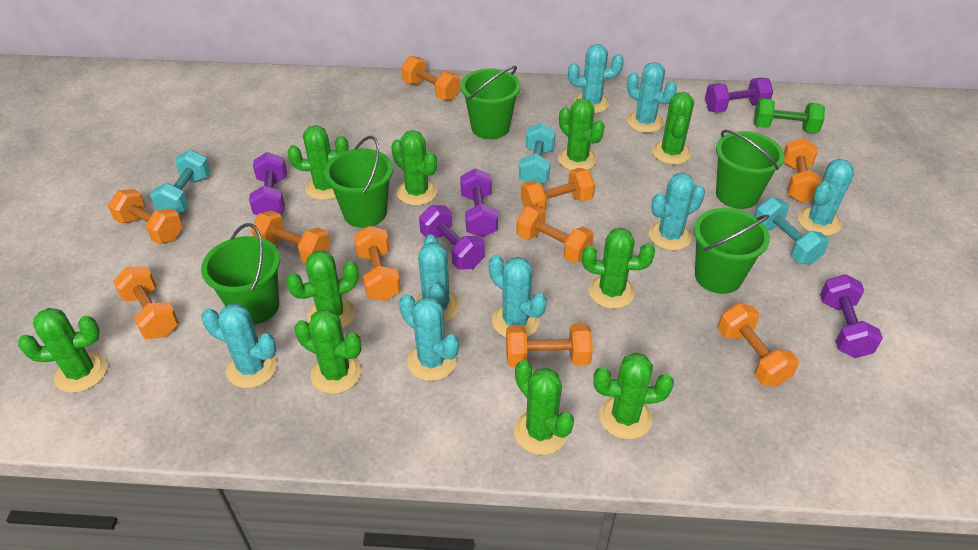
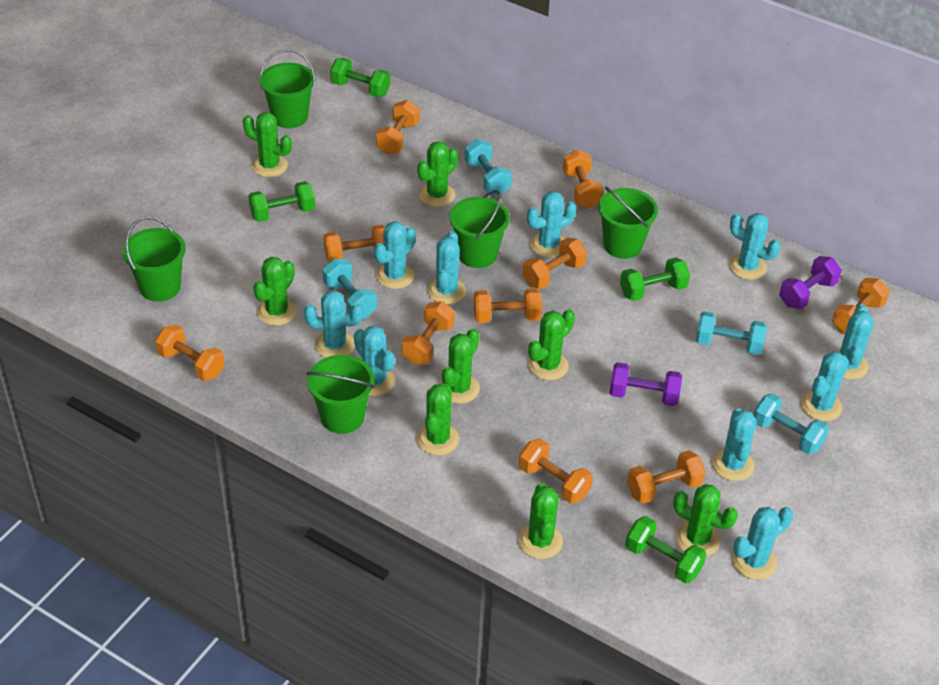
green cactus: 10 -> 8
green dumbbell: 1 -> 4
purple dumbbell: 5 -> 2
turquoise cactus: 8 -> 10
turquoise dumbbell: 3 -> 4

